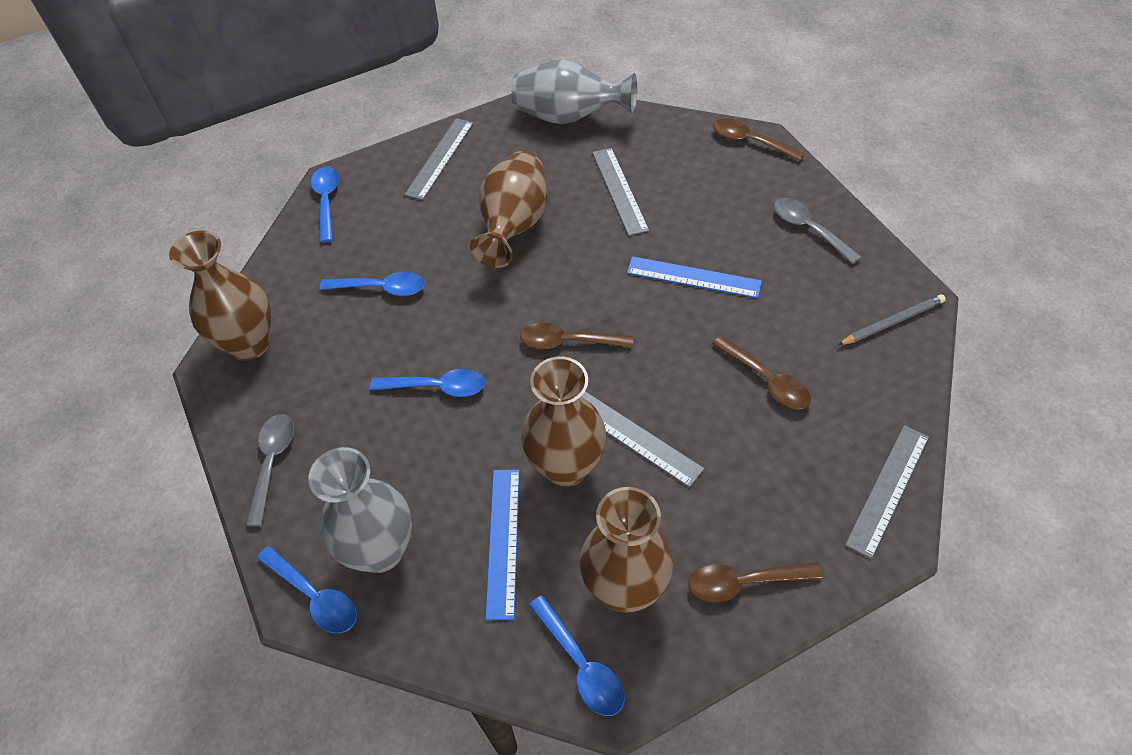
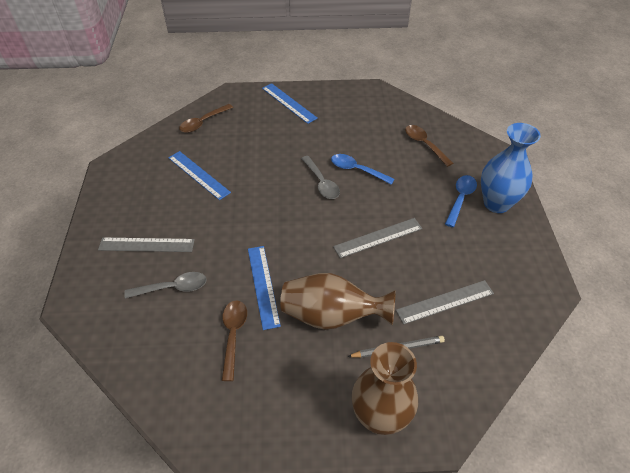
blue ruler: 2 -> 3
blue spoon: 5 -> 2
blue vase: 0 -> 1
brown spoon: 4 -> 3
brown vase: 4 -> 2
grey ruler: 4 -> 3
grey vase: 2 -> 0

